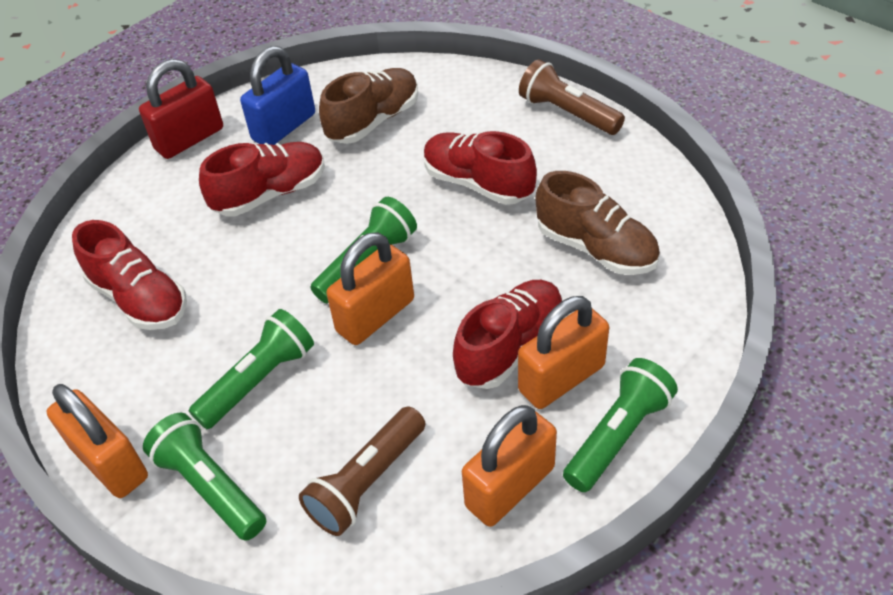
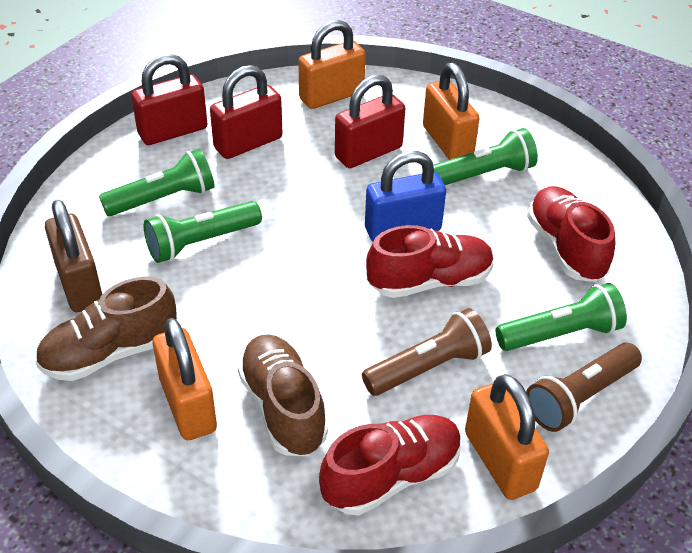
brown padlock: 0 -> 1
red padlock: 1 -> 3
red shoe: 4 -> 3

